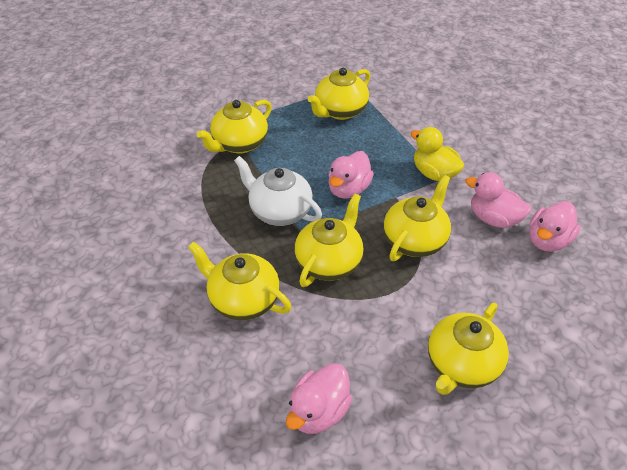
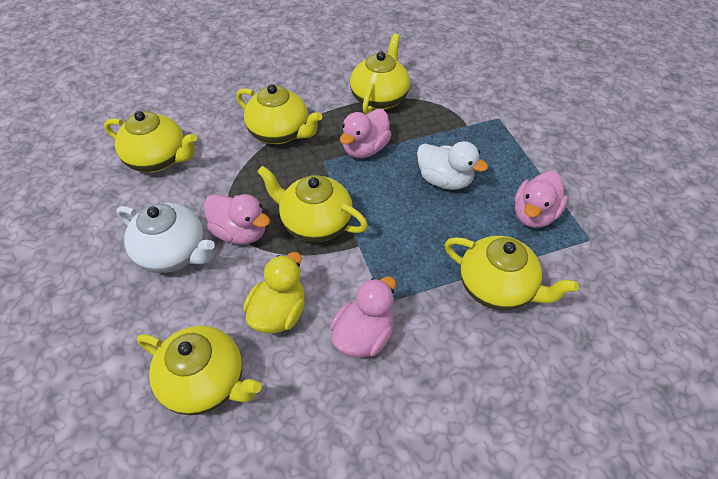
white duck: 0 -> 1

